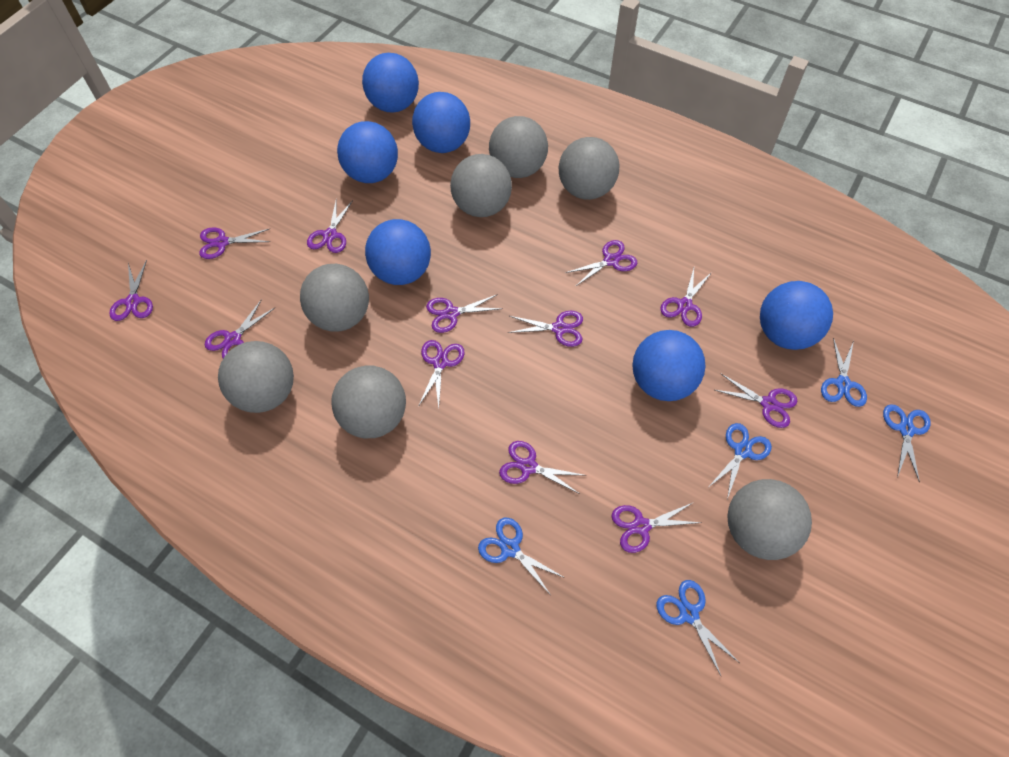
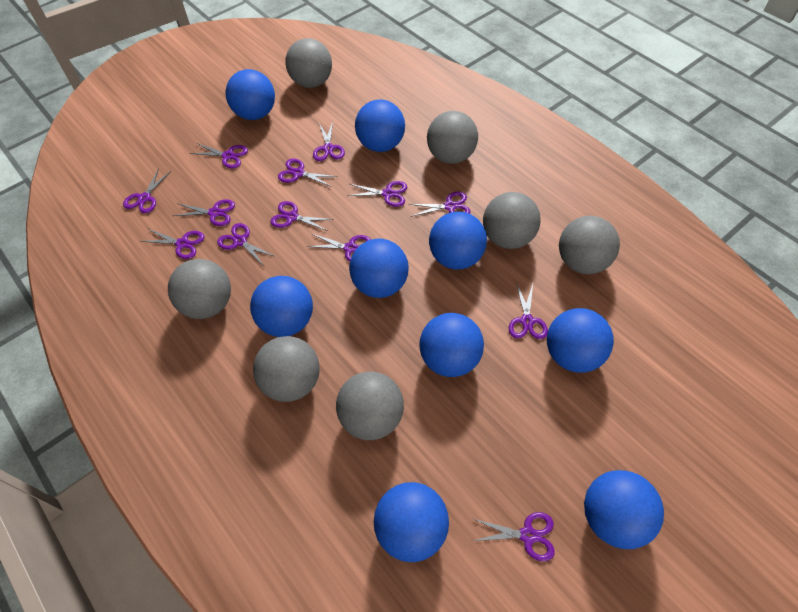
blue ball: 6 -> 9
blue scissors: 5 -> 0
purple scissors: 12 -> 13

